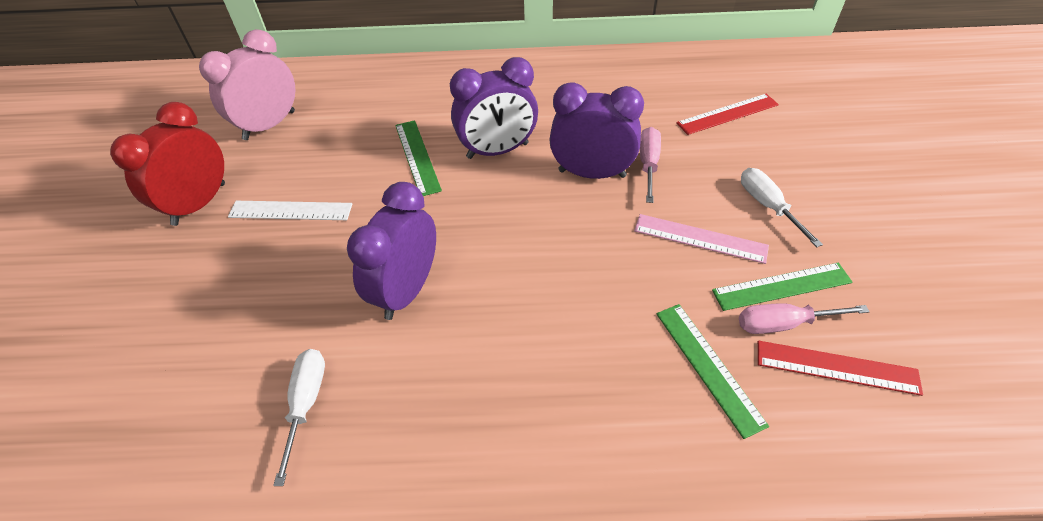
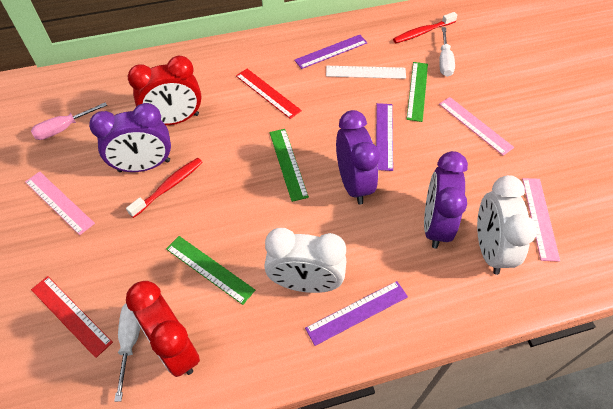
pink clock: 1 -> 0
pink ruler: 1 -> 3
pink screwdriver: 2 -> 1
purple ruler: 0 -> 3
red clock: 1 -> 2
red toothbrush: 0 -> 2
white clock: 0 -> 2

